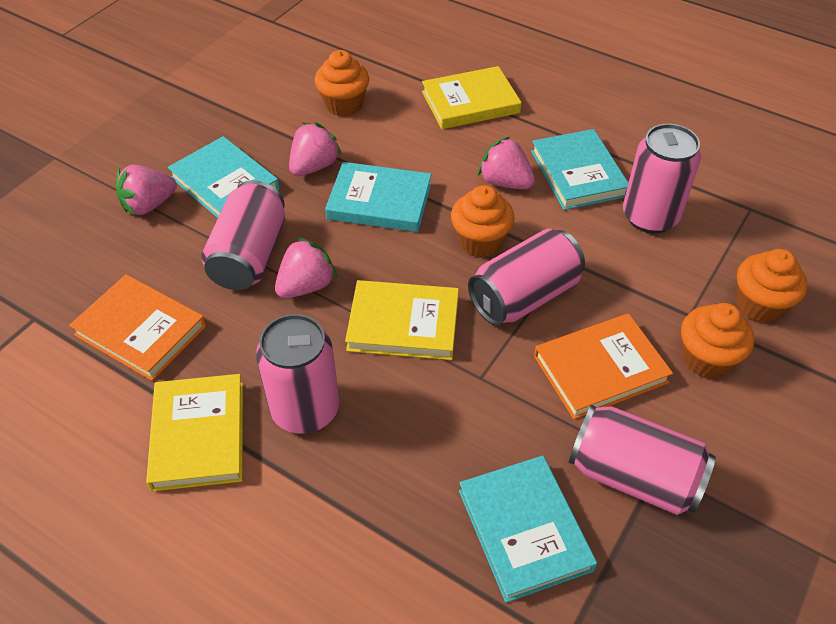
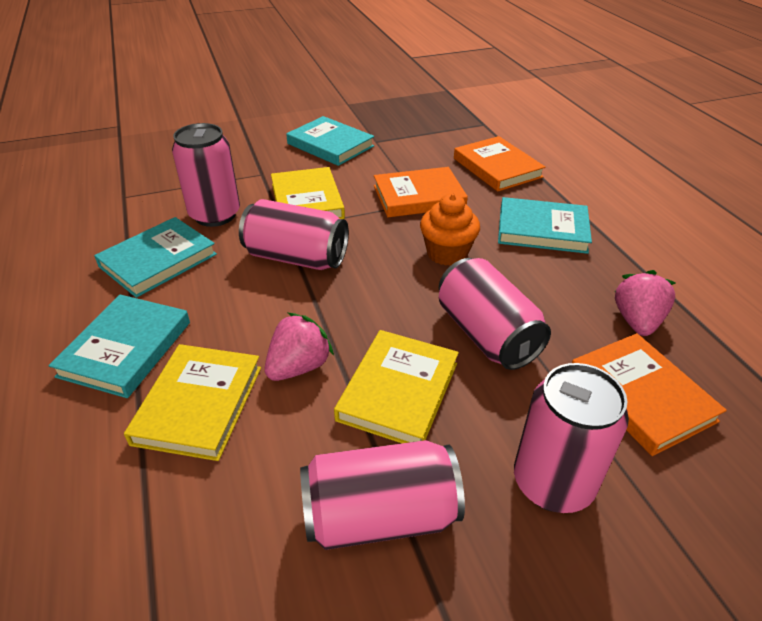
orange book: 2 -> 3
orange cupcake: 4 -> 1
pink strawberry: 4 -> 2

